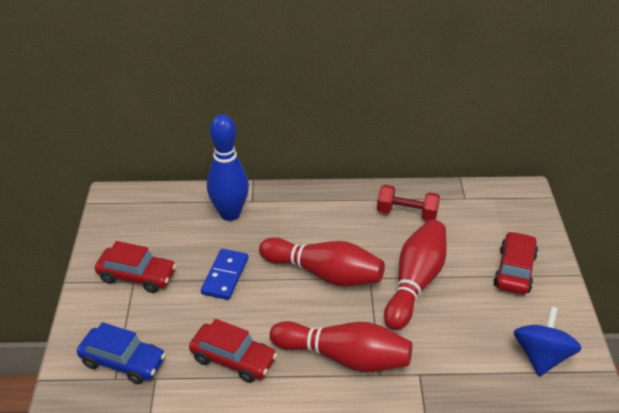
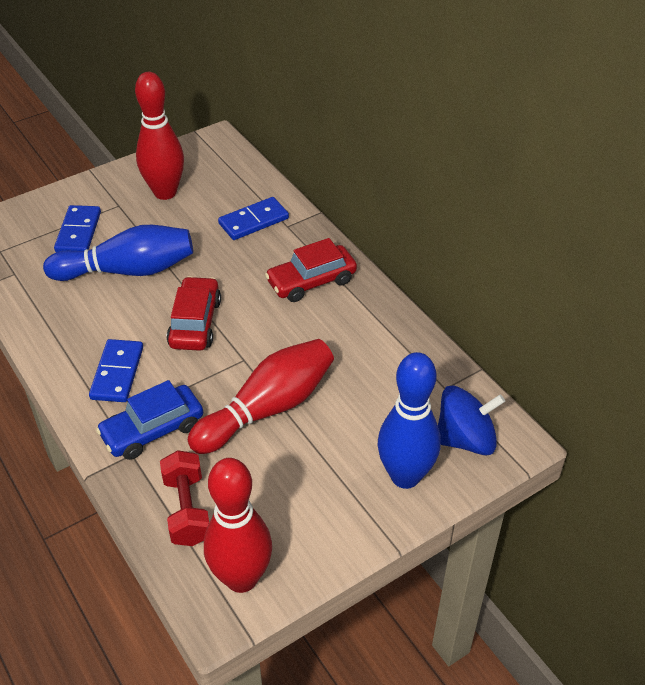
blue bowling pin: 1 -> 2
blue domino: 1 -> 3
red car: 3 -> 2

